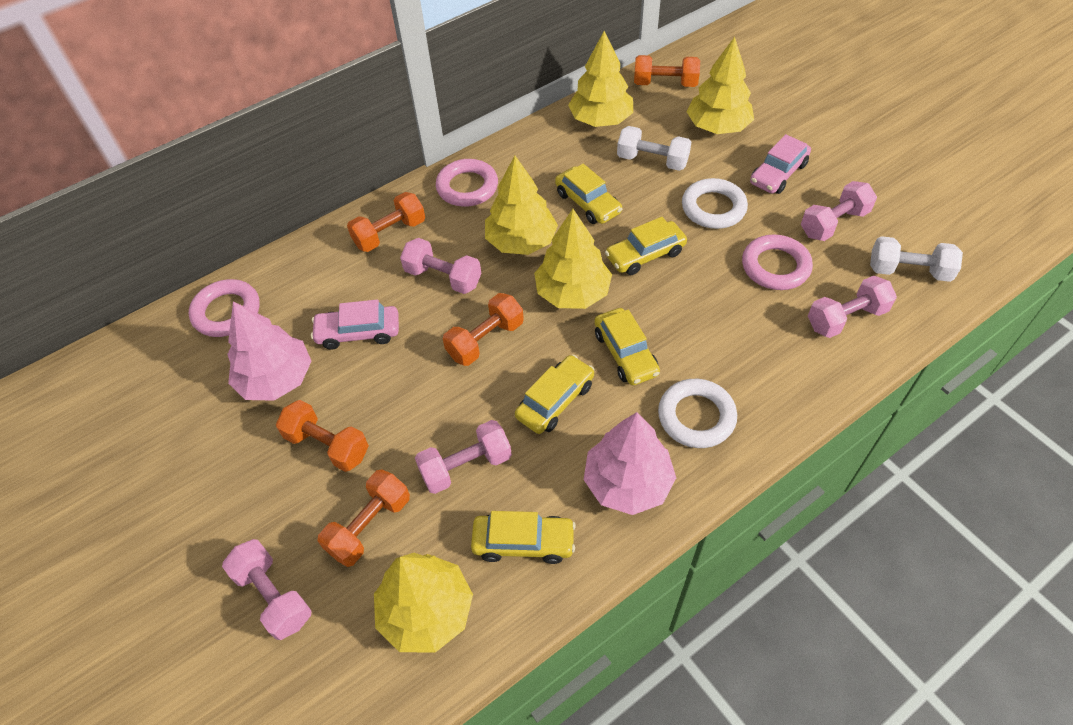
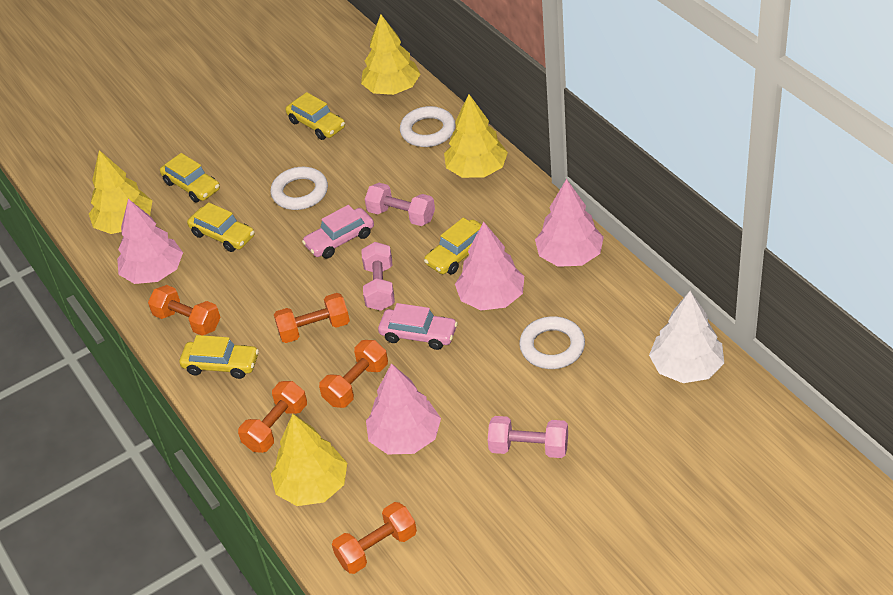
pink dumbbell: 5 -> 3
pink ring: 3 -> 0
pink tree: 2 -> 4
white dumbbell: 2 -> 0
white ring: 2 -> 3
white tree: 0 -> 1
yellow tree: 5 -> 4

